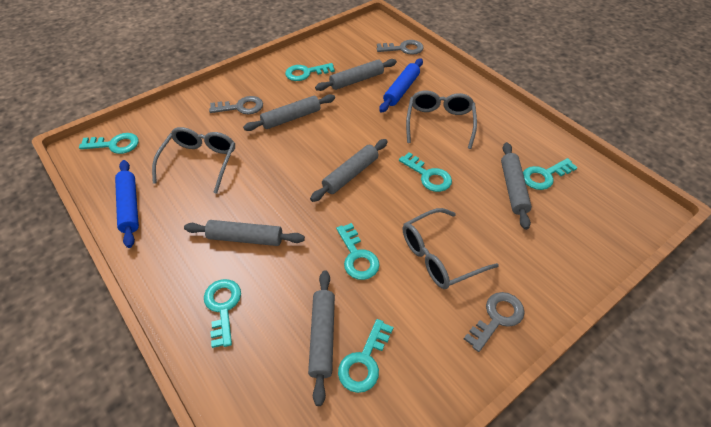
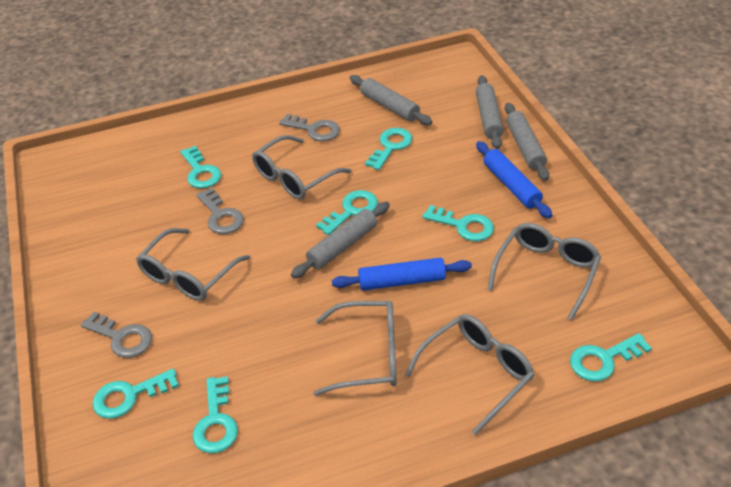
grey glasses: 3 -> 5
grey rolling pin: 6 -> 4

